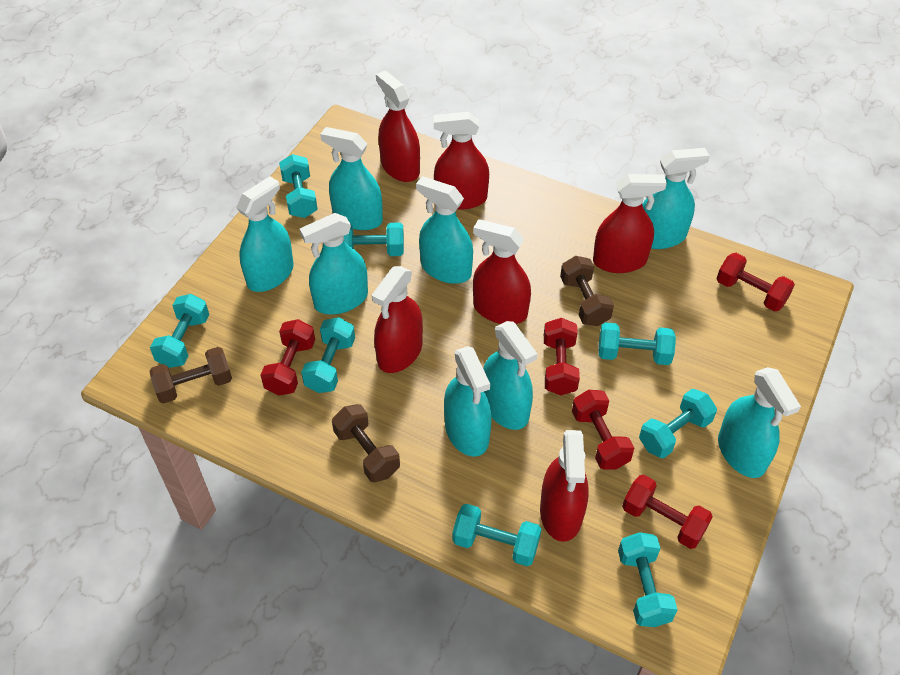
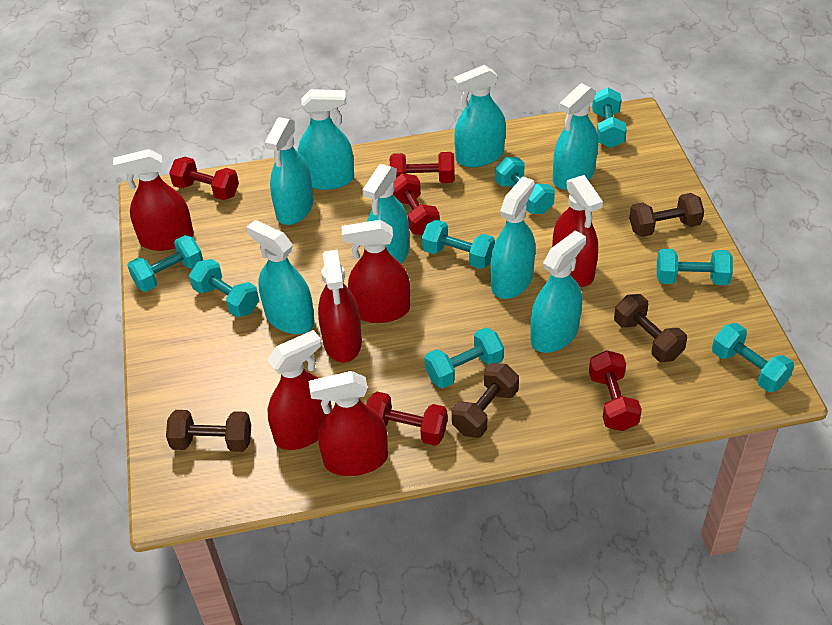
brown dumbbell: 3 -> 4

